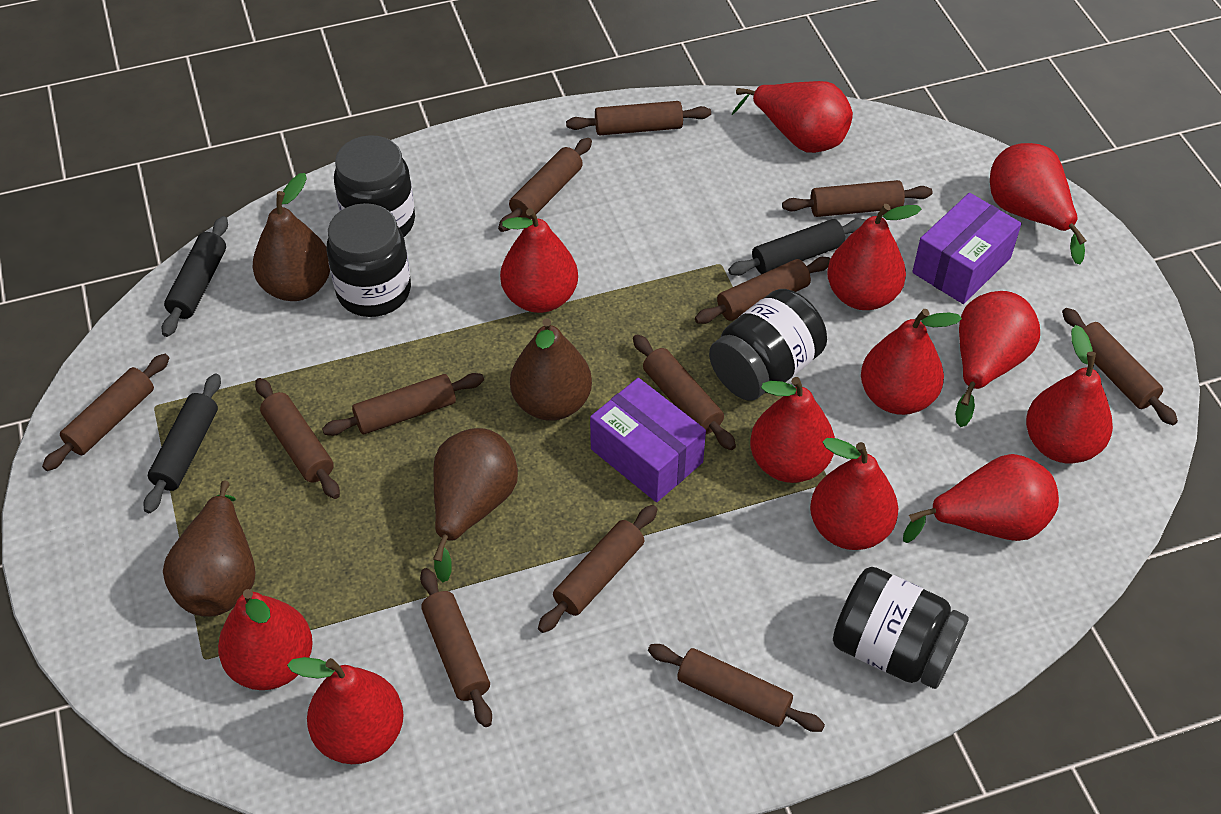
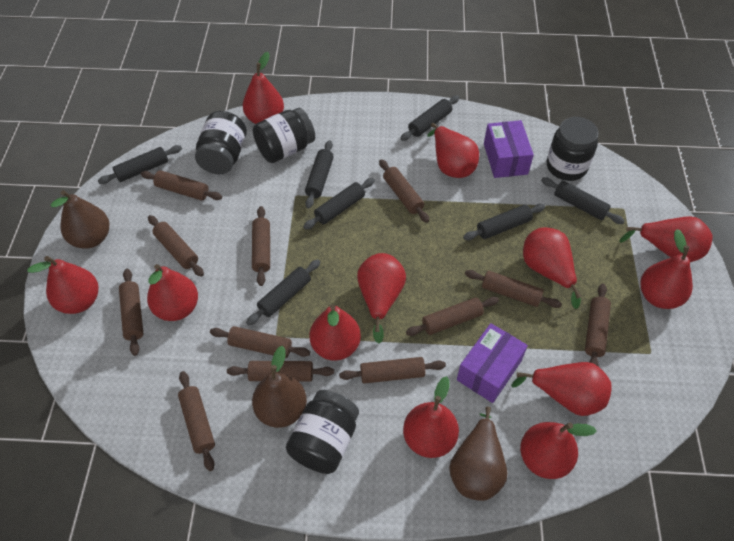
black rolling pin: 3 -> 7
brown pear: 4 -> 3

